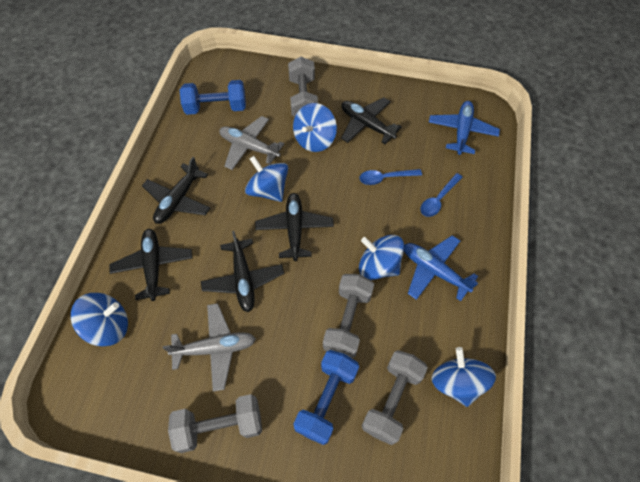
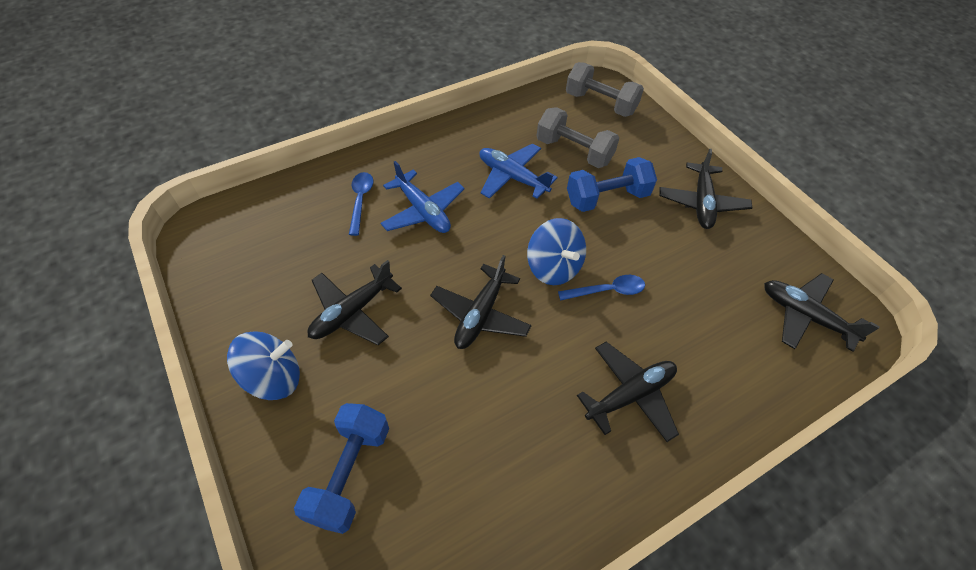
blue spinning top: 5 -> 2
grey dumbbell: 4 -> 2
grey plane: 2 -> 0

